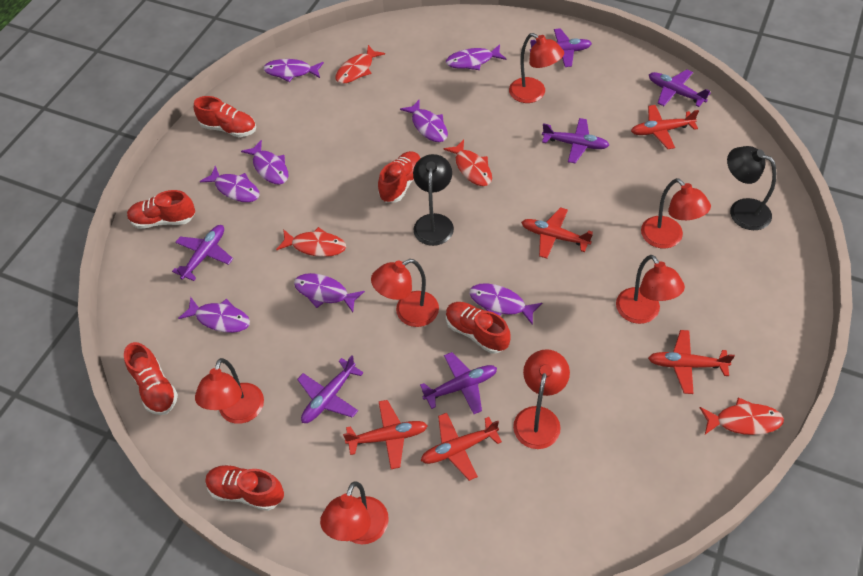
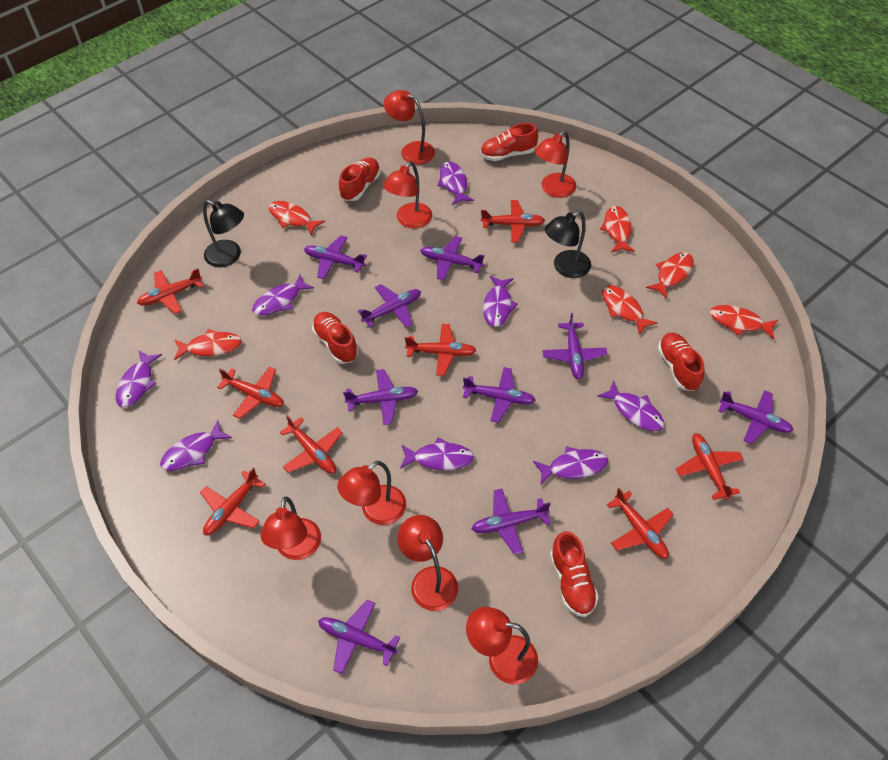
purple plane: 6 -> 9
red fish: 4 -> 6
red plane: 5 -> 8
red shoe: 6 -> 5

